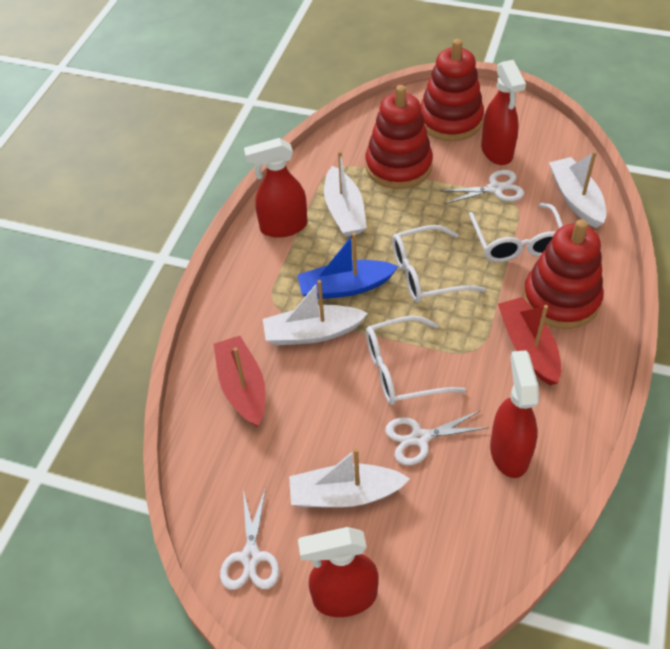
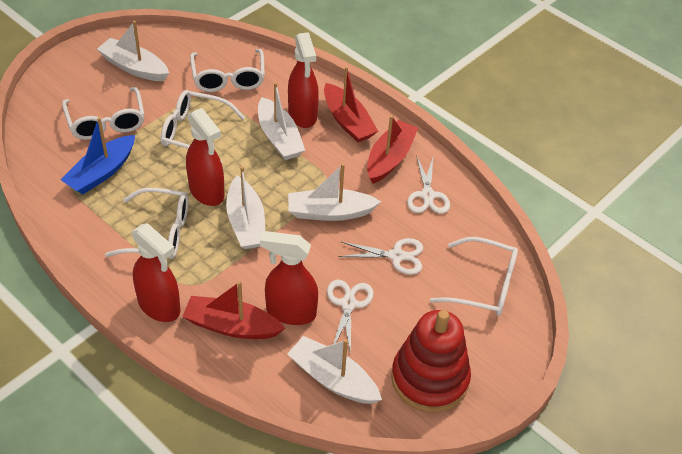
red boat: 2 -> 3
red stacking toy: 3 -> 1
white boat: 4 -> 5
white glasses: 3 -> 5

